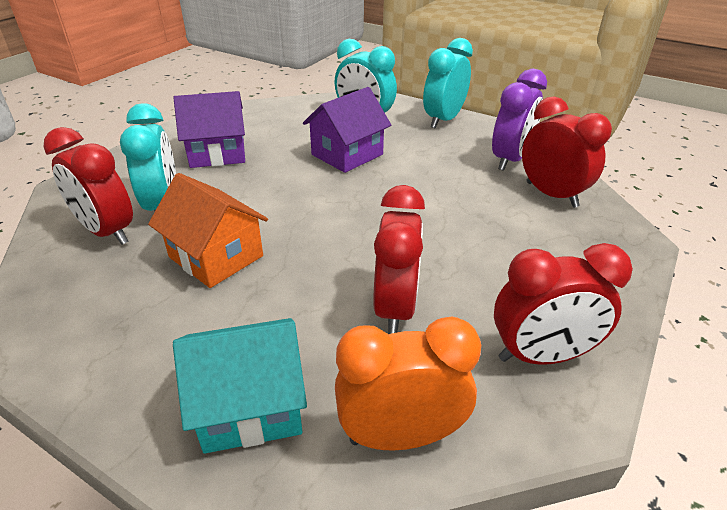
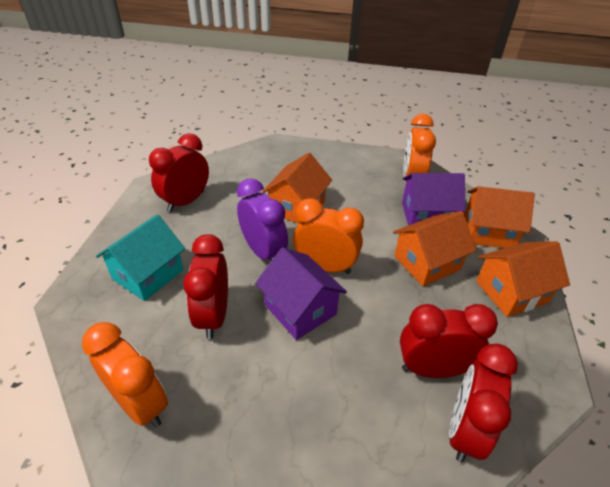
orange clock: 1 -> 3
orange house: 1 -> 4
turquoise clock: 3 -> 0

